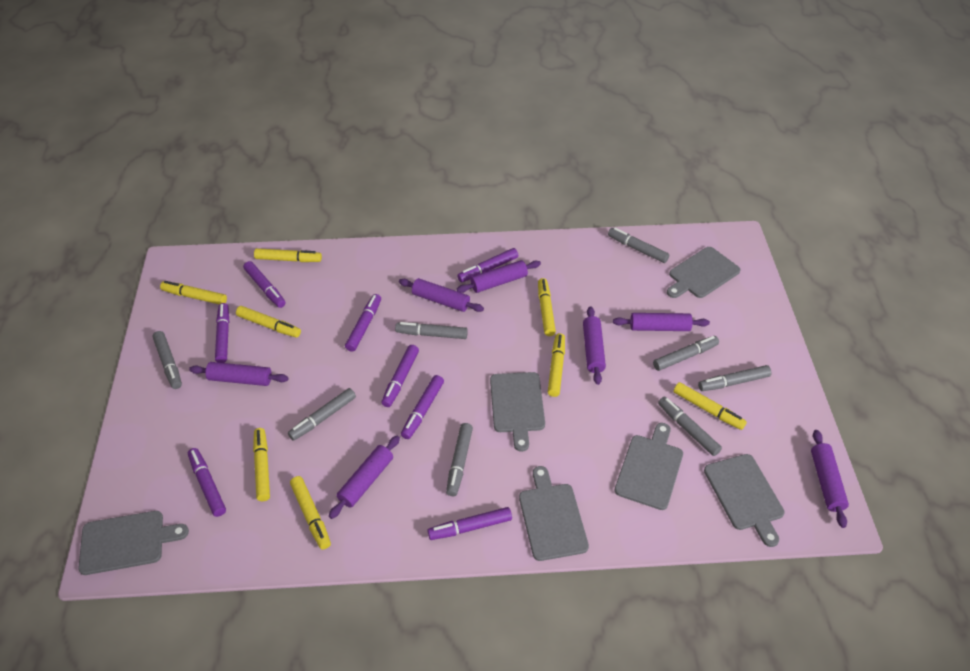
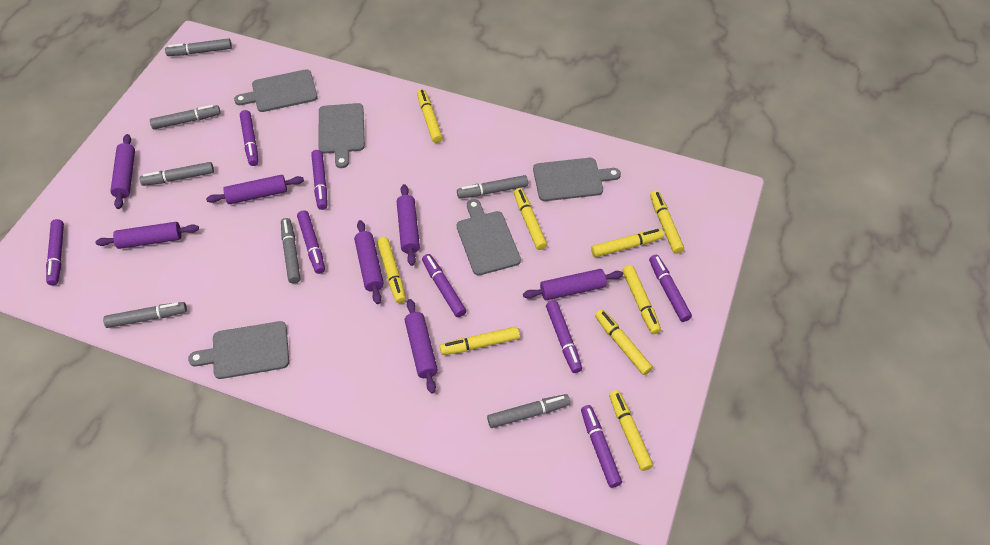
grey cutting board: 6 -> 5
grey marker: 8 -> 7
yellow marker: 8 -> 9

